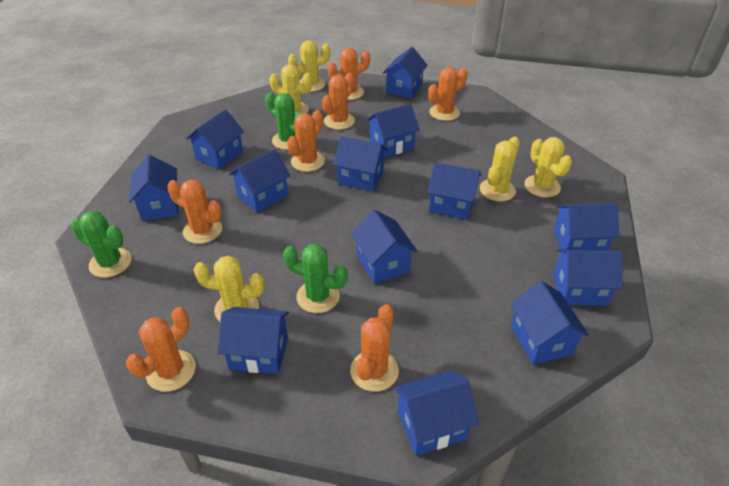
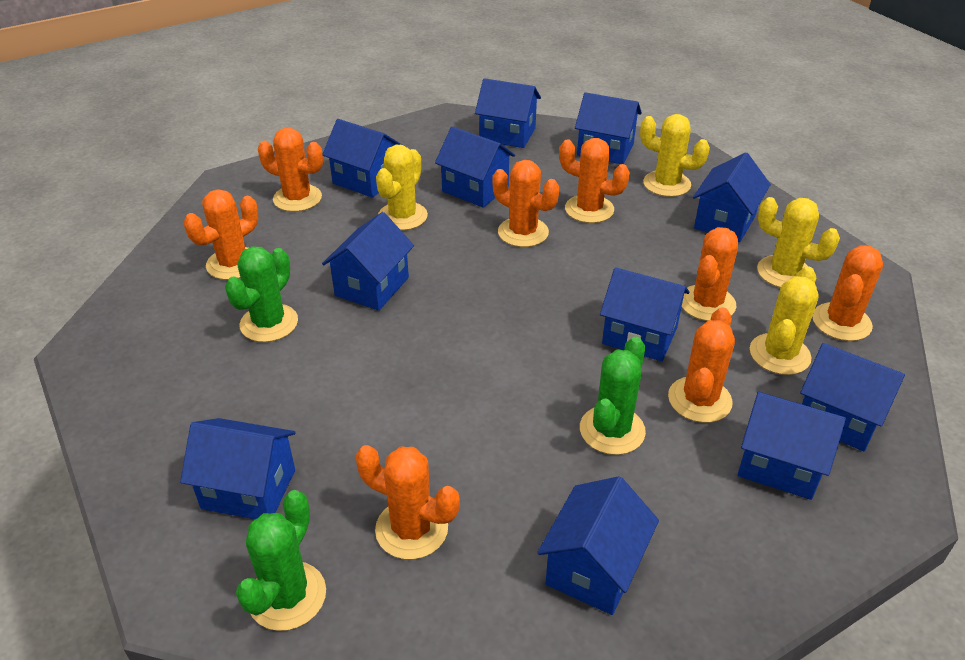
blue house: 13 -> 11
orange cactus: 7 -> 8
yellow cactus: 5 -> 4

